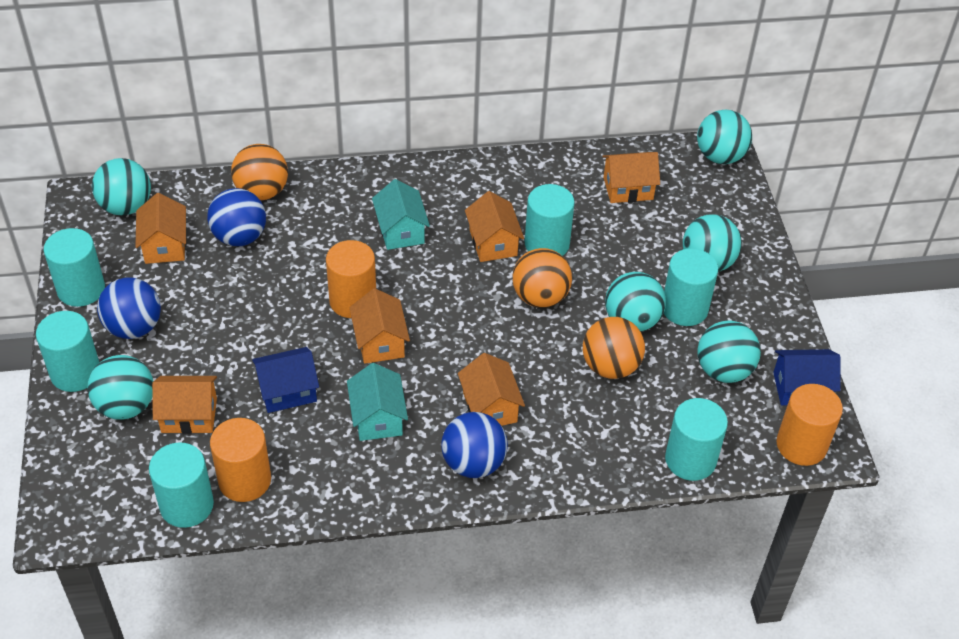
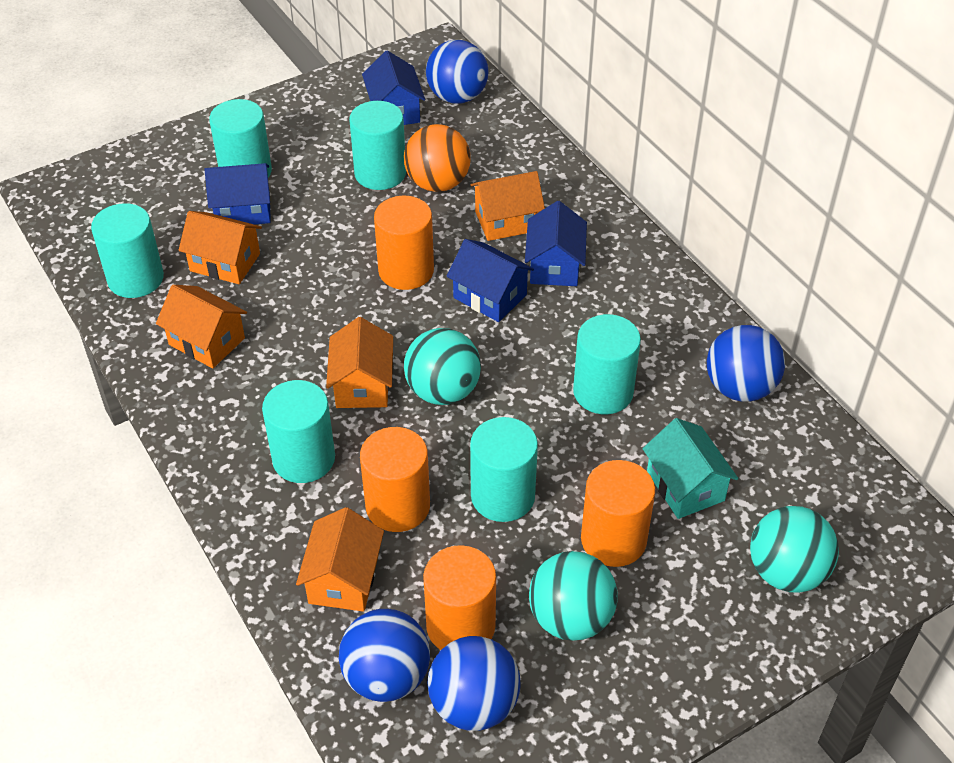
blue ball: 3 -> 4
blue house: 2 -> 4
orange ball: 3 -> 1
orange cylinder: 3 -> 4
orange house: 6 -> 5
turquoise ball: 6 -> 3
turquoise house: 2 -> 1

